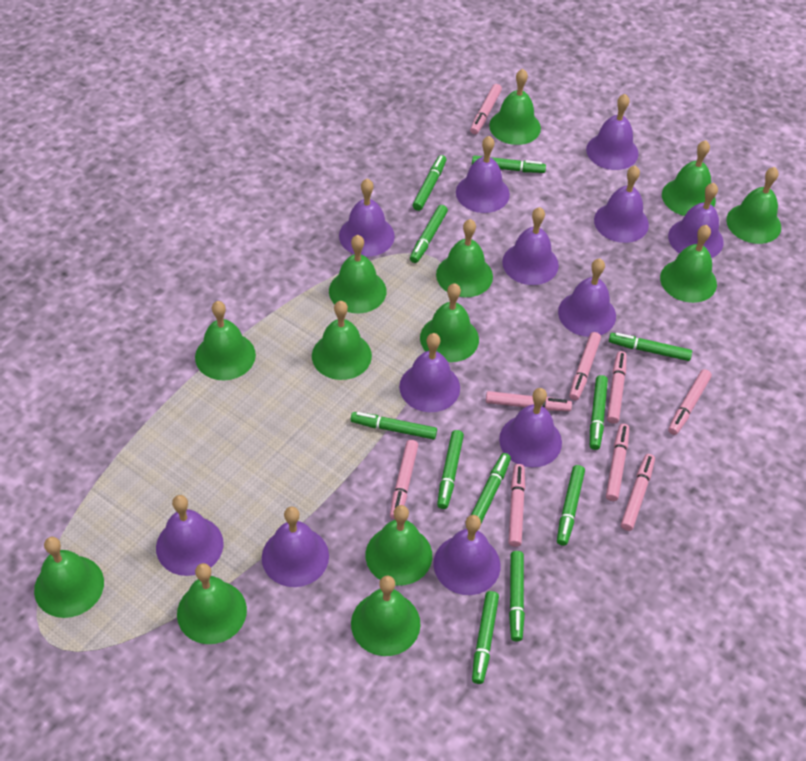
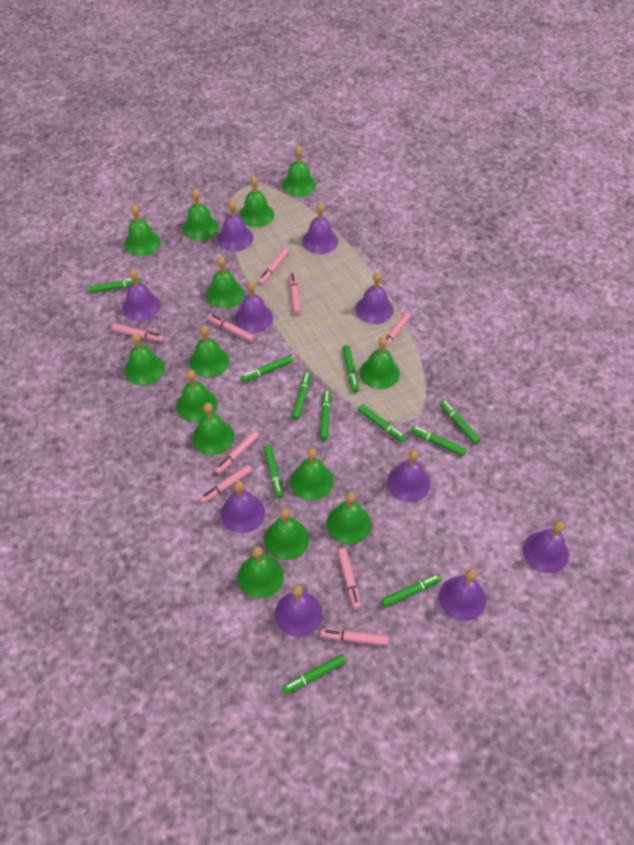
green bell: 13 -> 14
purple bell: 12 -> 10

